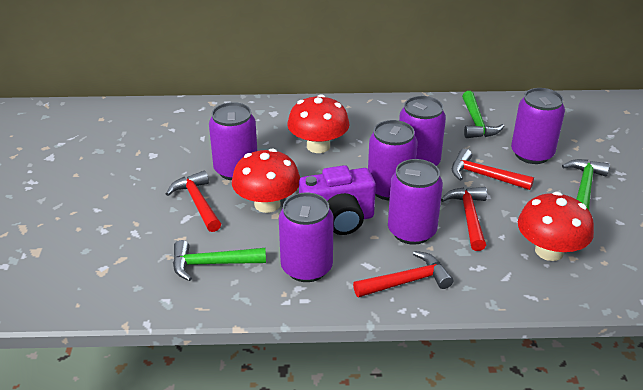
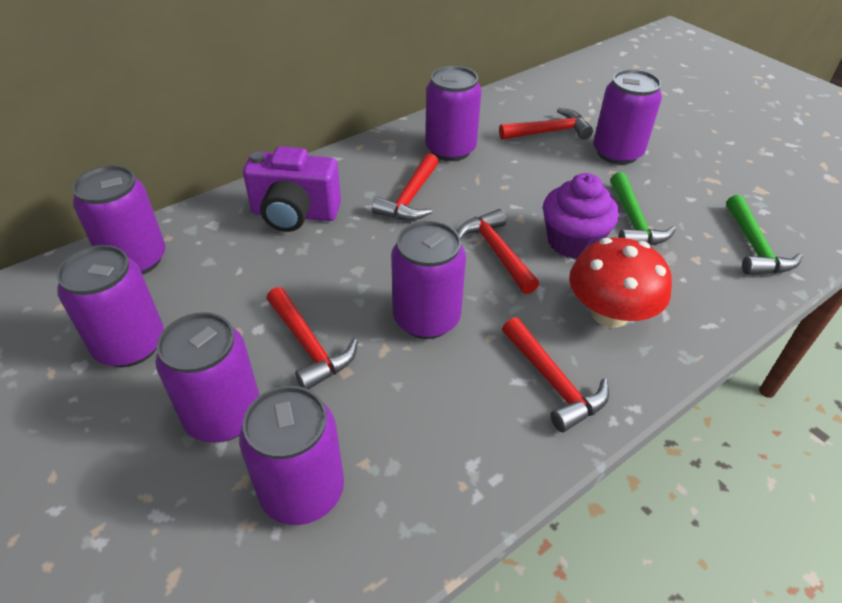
green hammer: 3 -> 2
purple can: 6 -> 7
purple cupcake: 0 -> 1
red hammer: 4 -> 5
red mushroom: 3 -> 1

